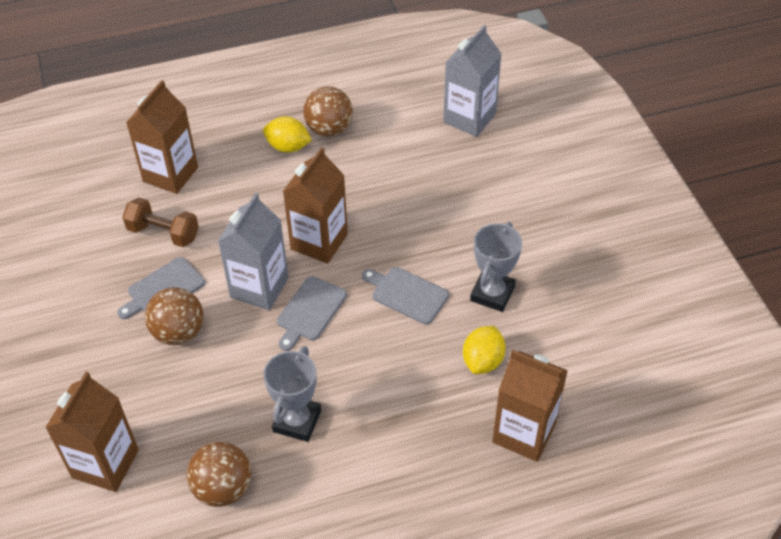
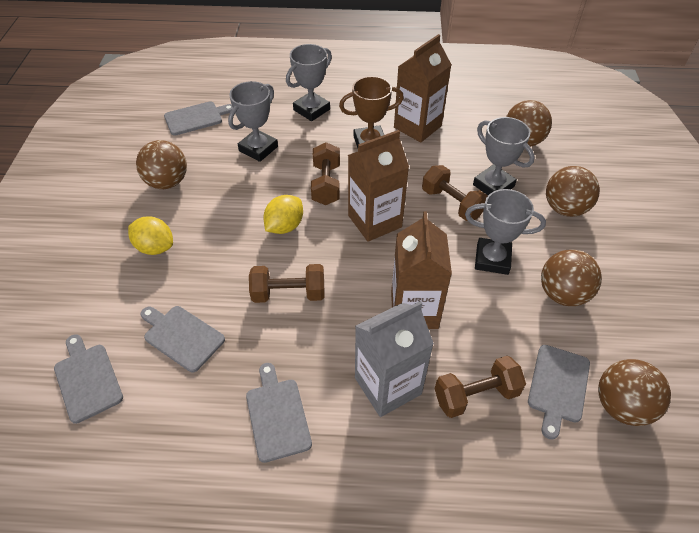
brown ball: 3 -> 5
brown carton: 4 -> 3
brown dumbbell: 1 -> 4
brown trophy: 0 -> 1
grey carton: 2 -> 1
grey cutting board: 3 -> 5
grey trophy: 2 -> 4

